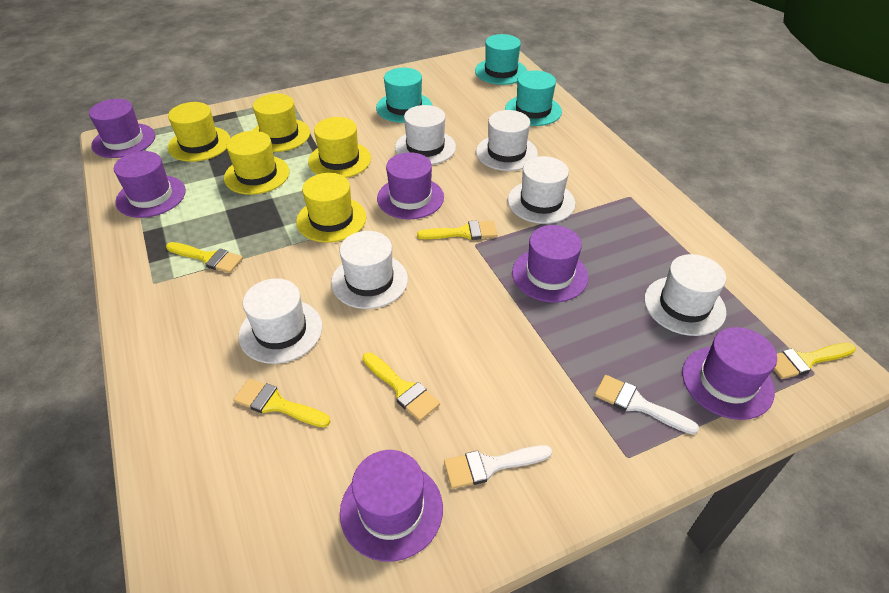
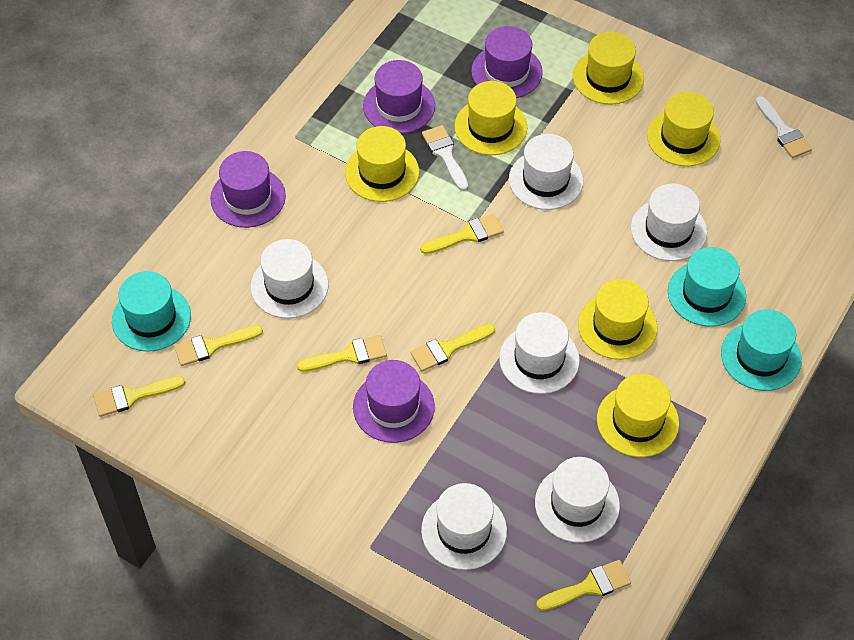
purple hat: 6 -> 4
yellow brush: 5 -> 6
yellow hat: 5 -> 6

